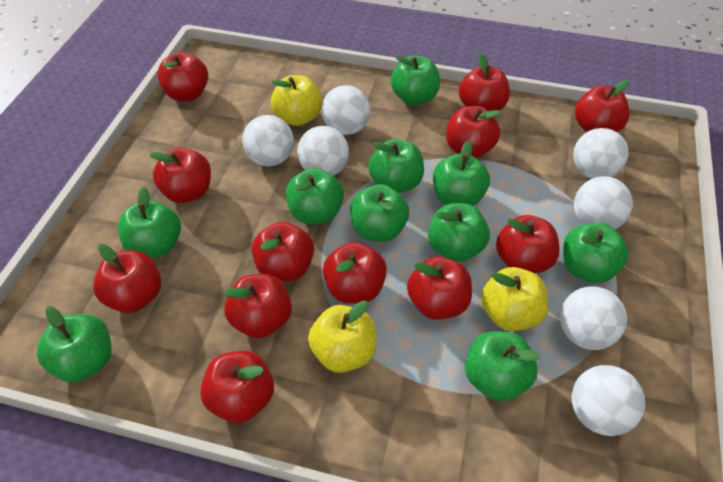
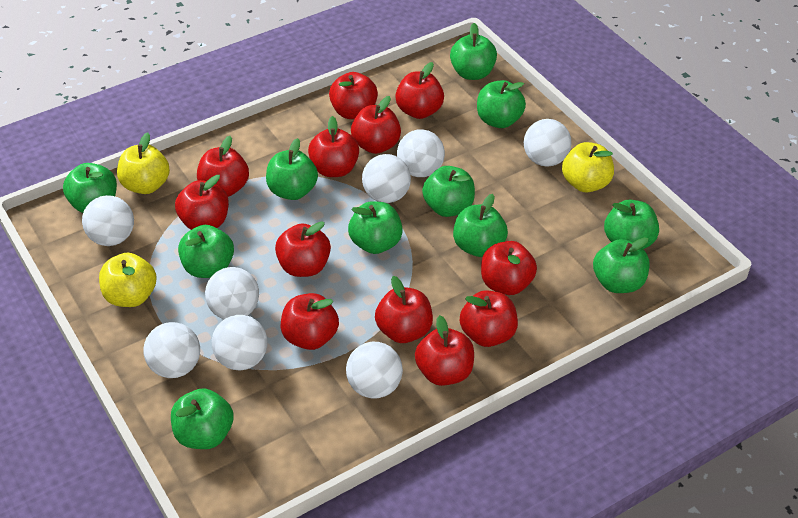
green apple: 10 -> 11
white ball: 7 -> 8

